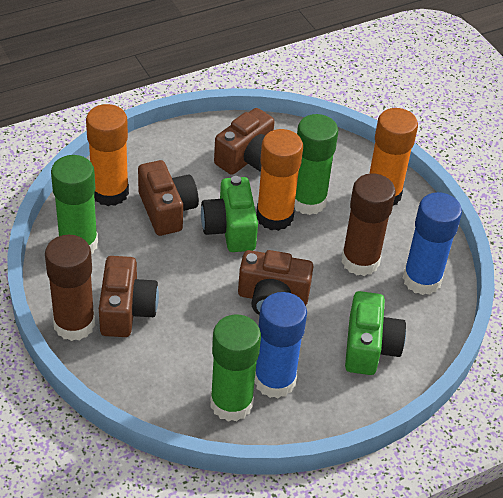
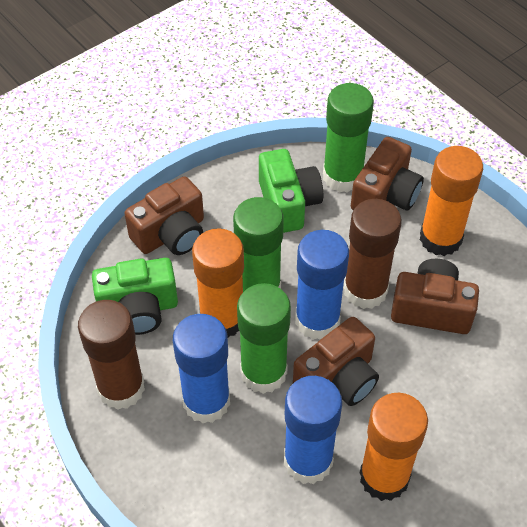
blue glue stick: 2 -> 3

